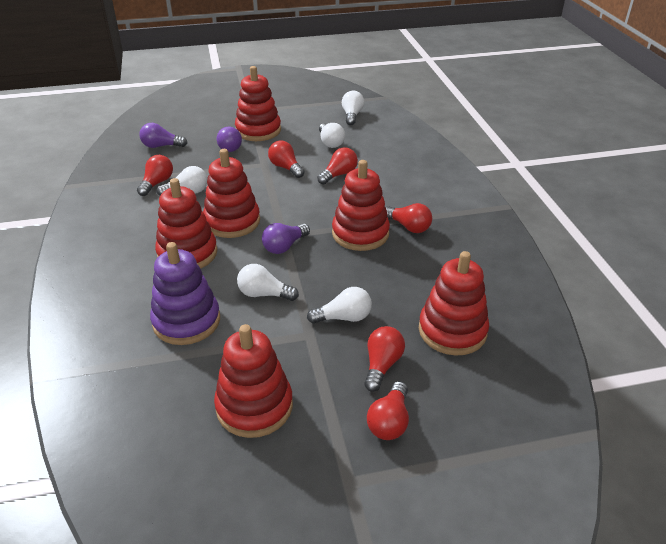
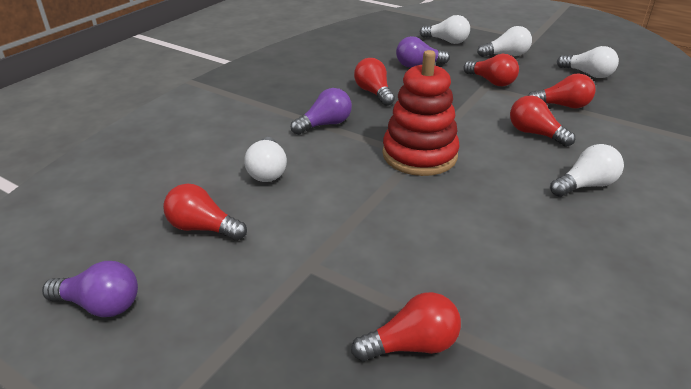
purple stacking toy: 1 -> 0
red stacking toy: 6 -> 1

